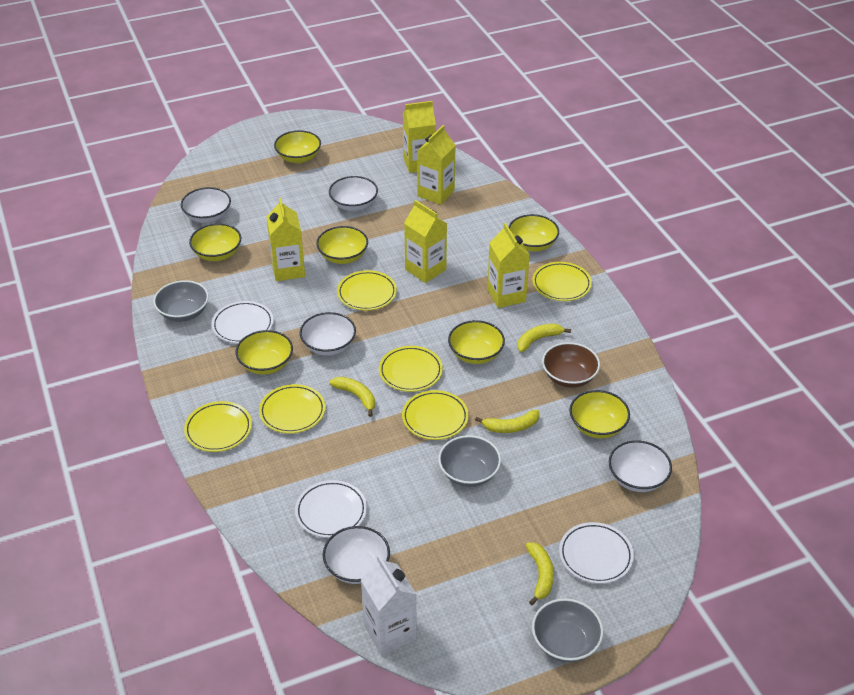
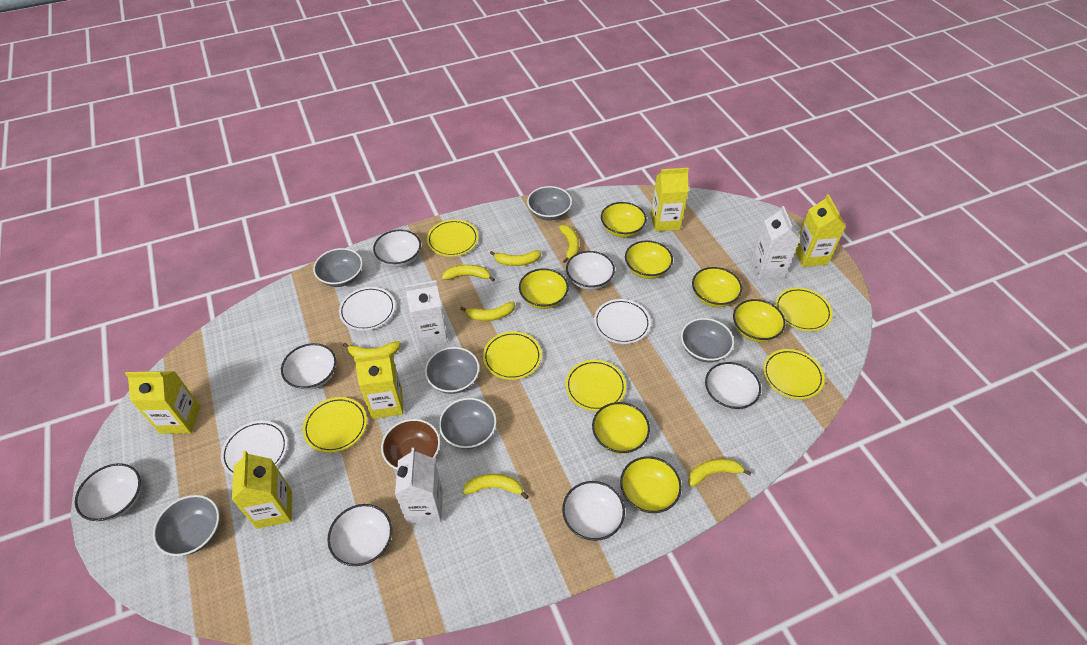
grey bowl: 3 -> 6
white bowl: 5 -> 7
white carton: 1 -> 3
yellow banana: 4 -> 7

